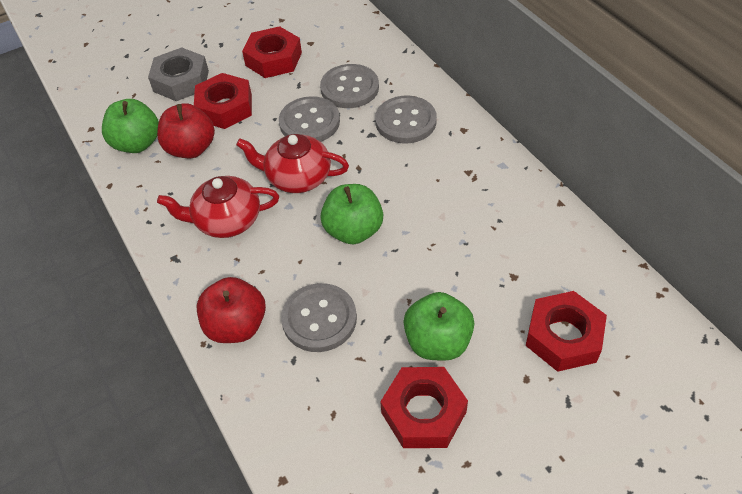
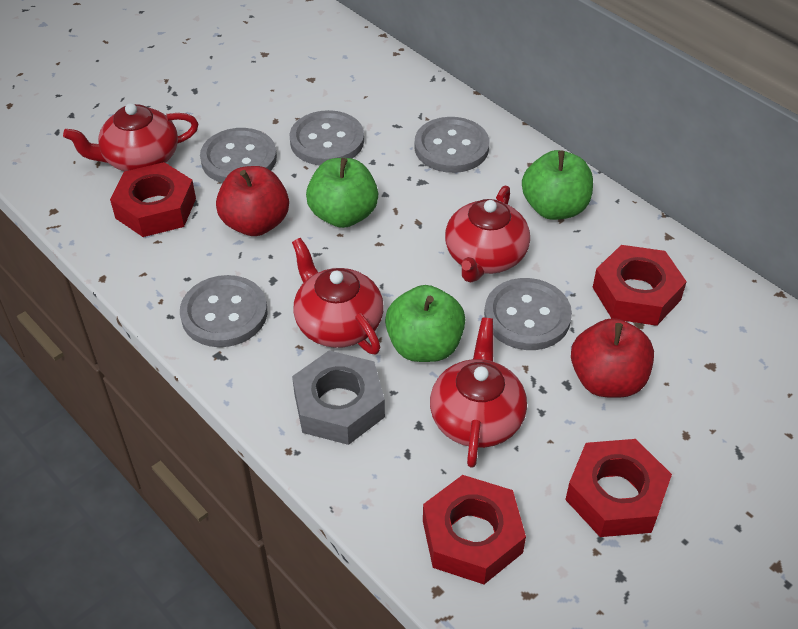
grey button: 4 -> 5
red teapot: 2 -> 4

